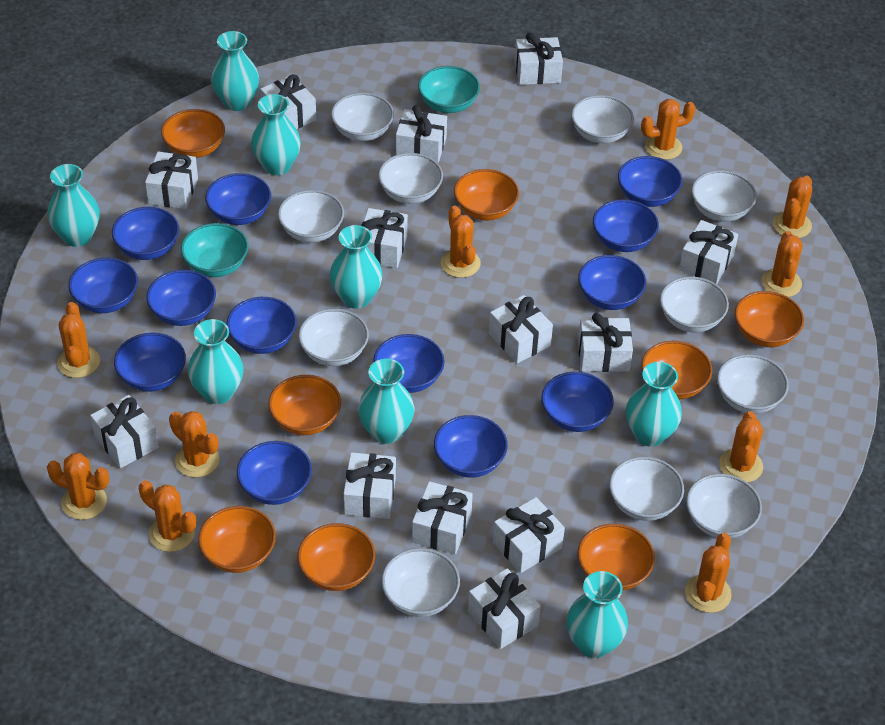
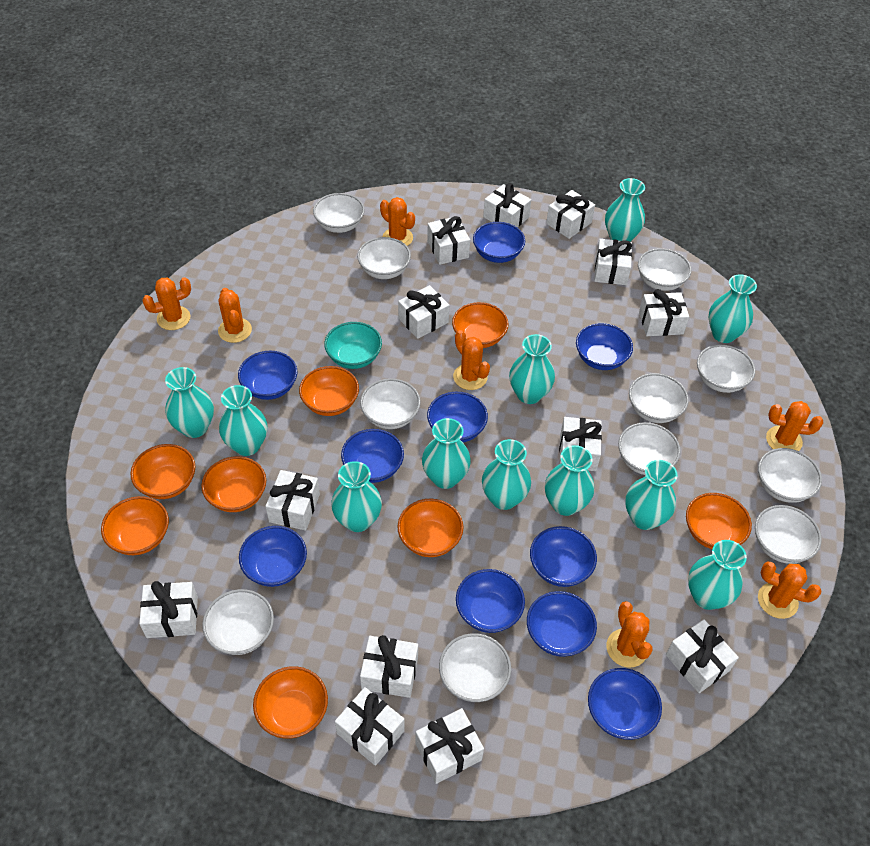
blue bowl: 13 -> 10
orange cactus: 10 -> 7
turquoise bowl: 2 -> 1
turquoise vase: 8 -> 11

